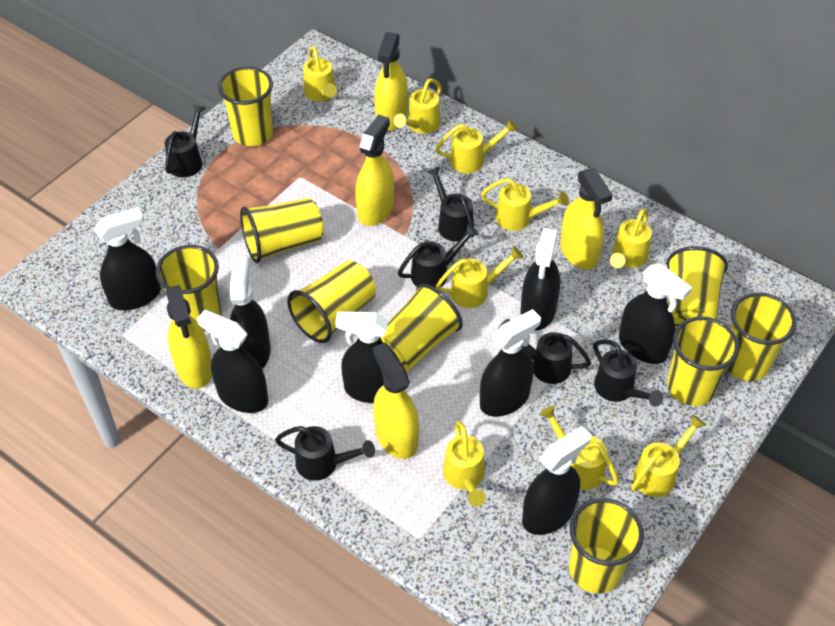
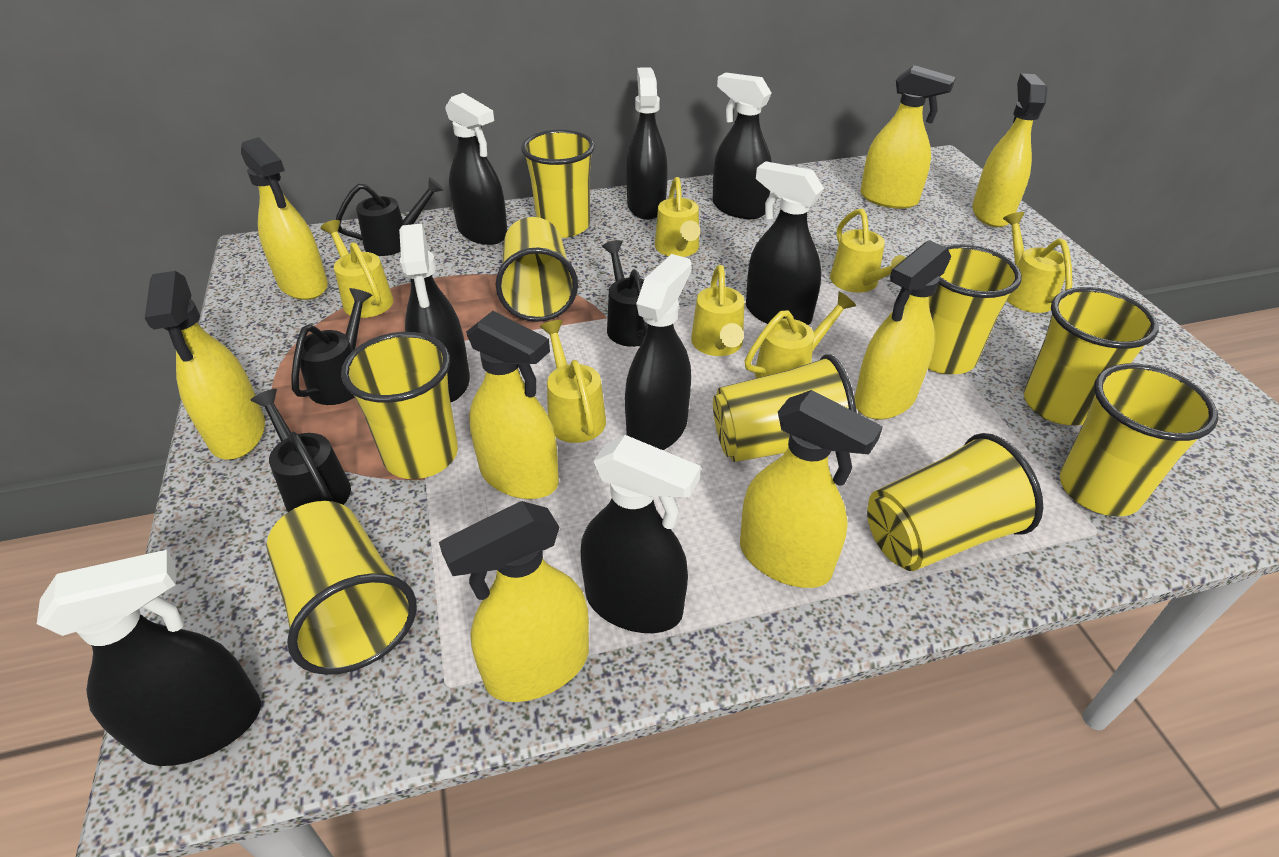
black watering can: 6 -> 4
yellow spray bottle: 5 -> 8
yellow watering can: 9 -> 7

